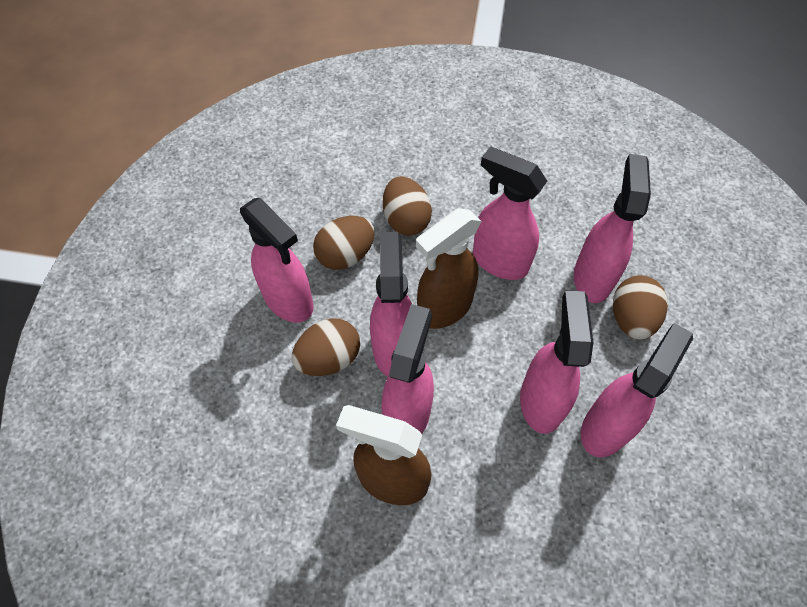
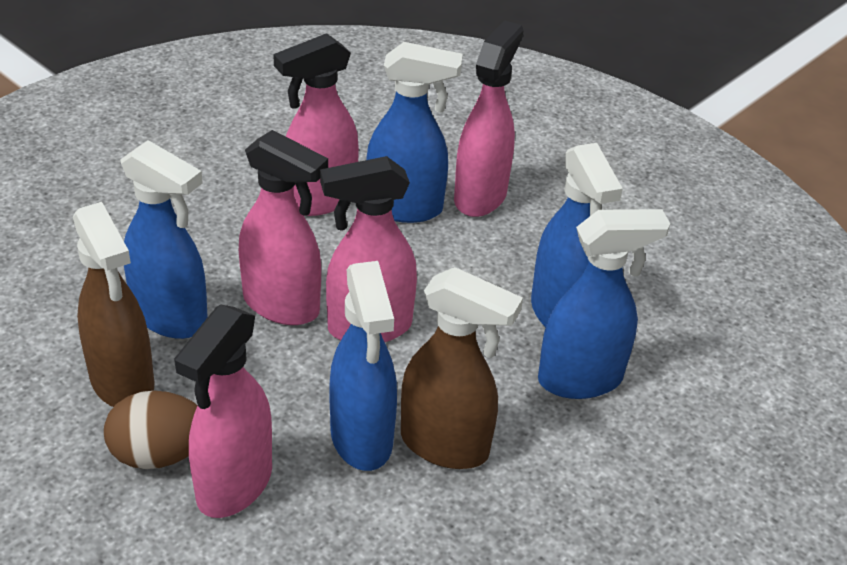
blue spray bottle: 0 -> 5
brown egg: 4 -> 1
pink spray bottle: 7 -> 5

